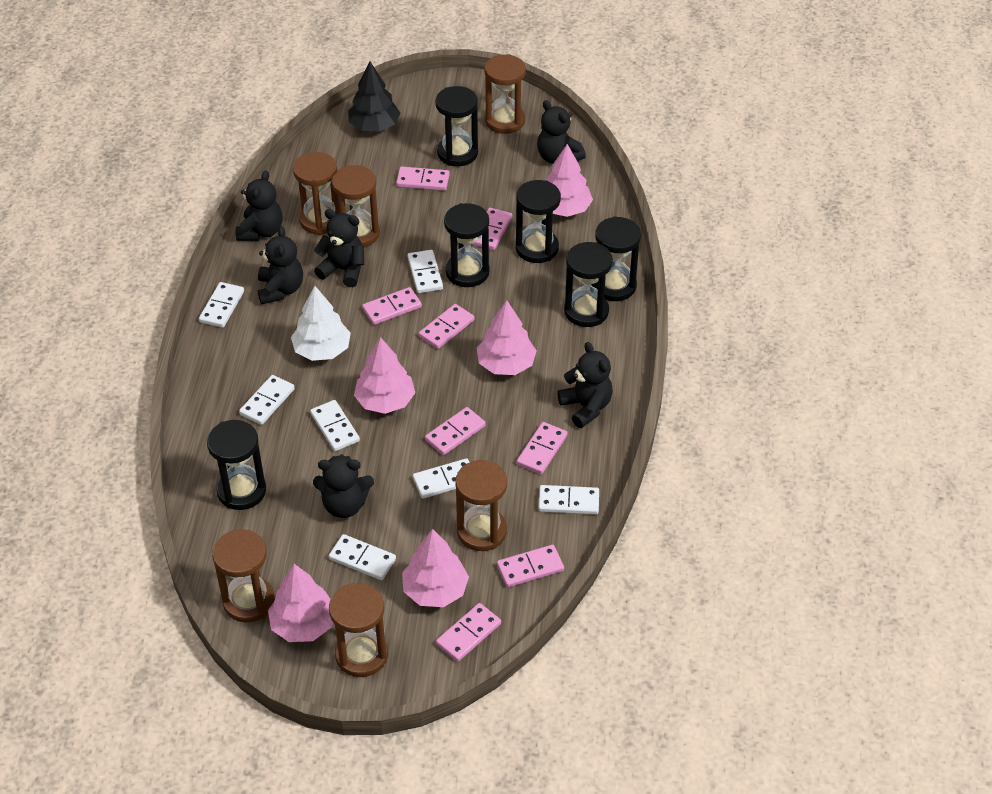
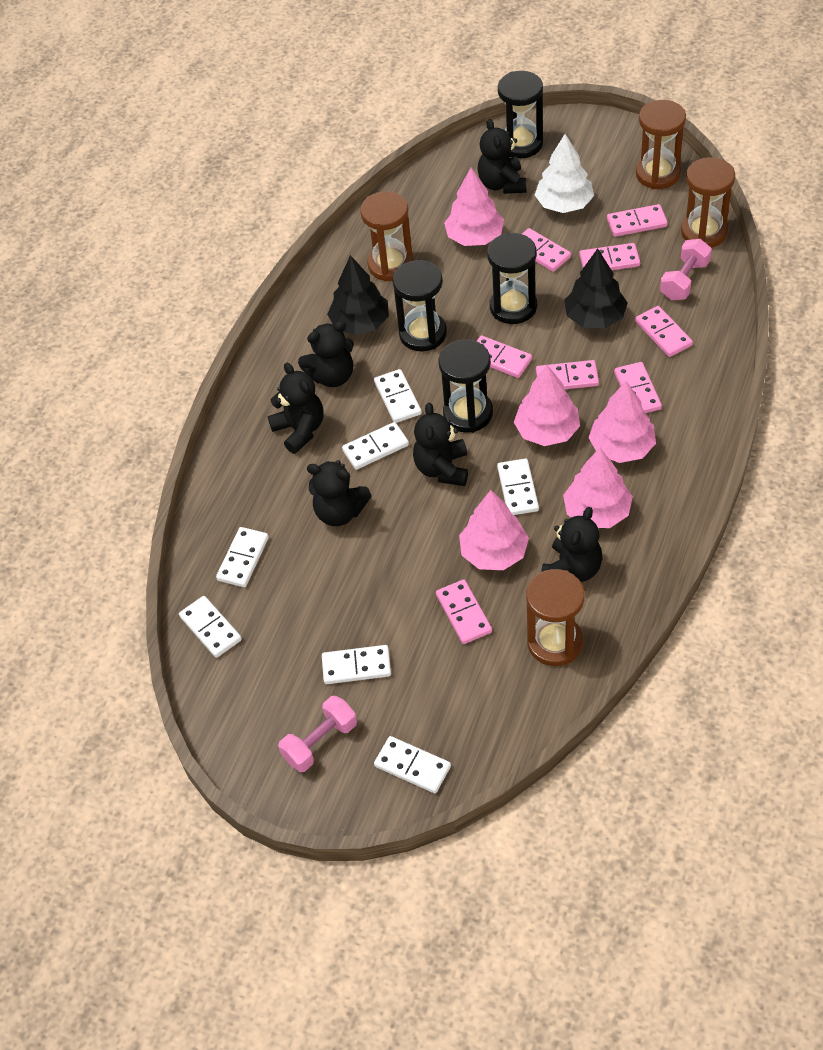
black hourglass: 6 -> 4
black tree: 1 -> 2
brown hourglass: 6 -> 4
pink dumbbell: 0 -> 2

